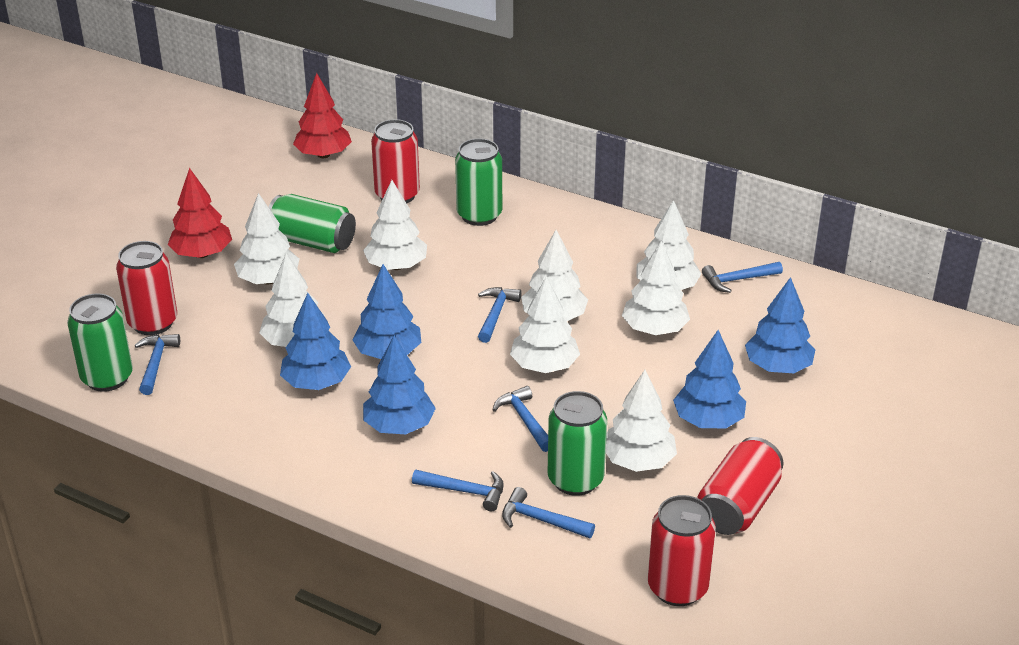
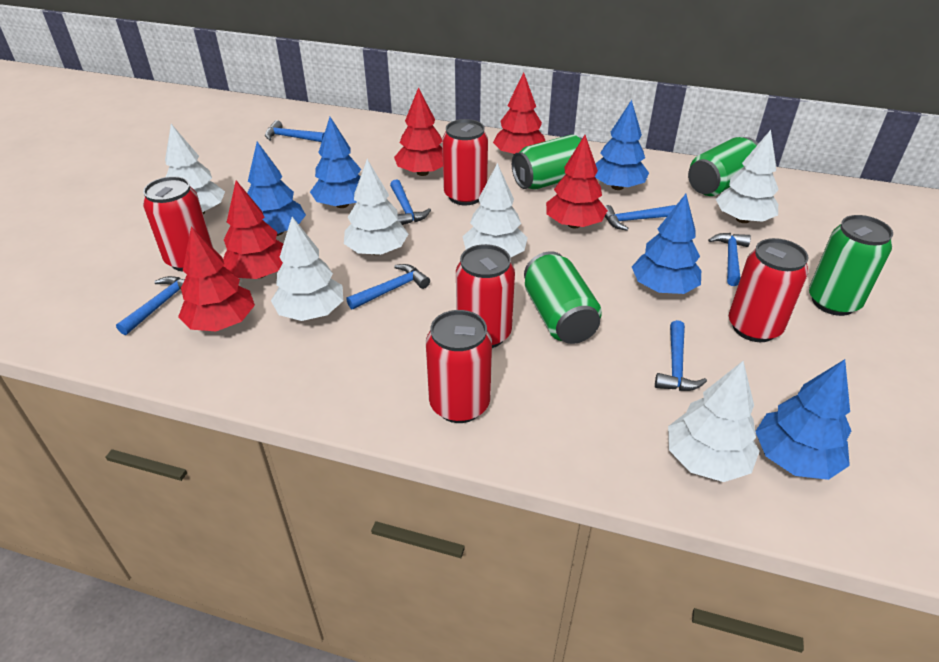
blue hammer: 6 -> 7
red can: 4 -> 5
red tree: 2 -> 5
white tree: 8 -> 6

